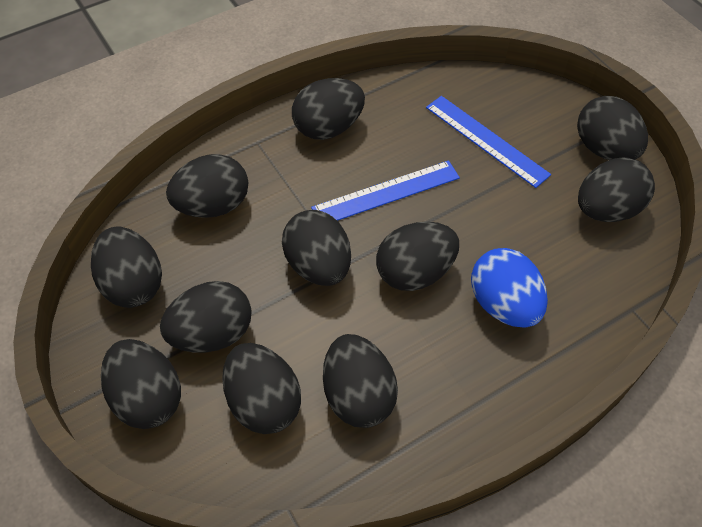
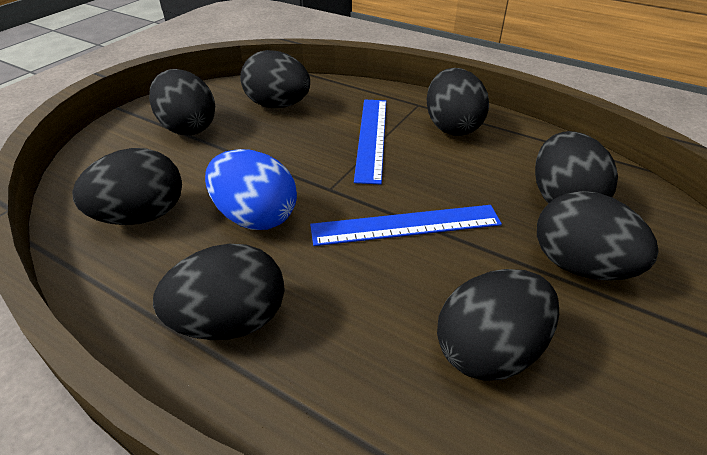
black egg: 11 -> 8

